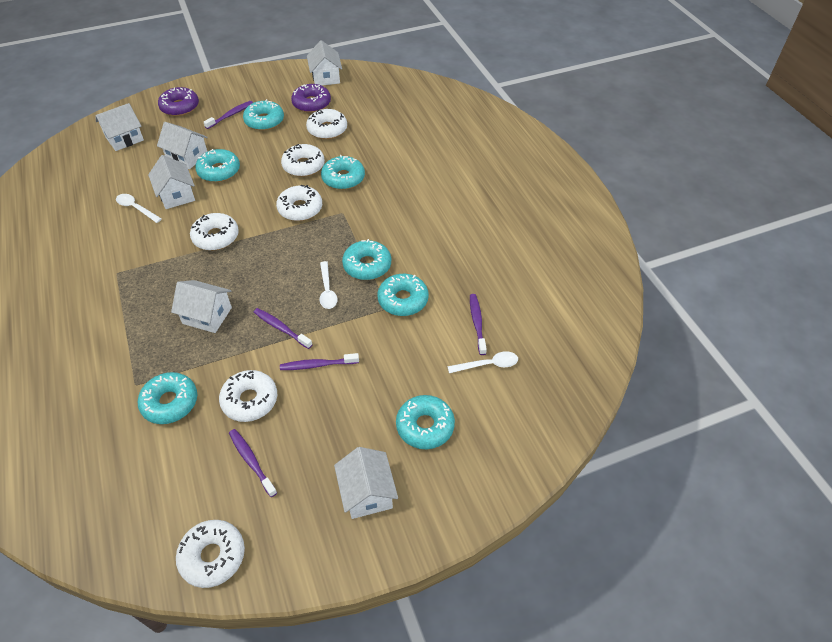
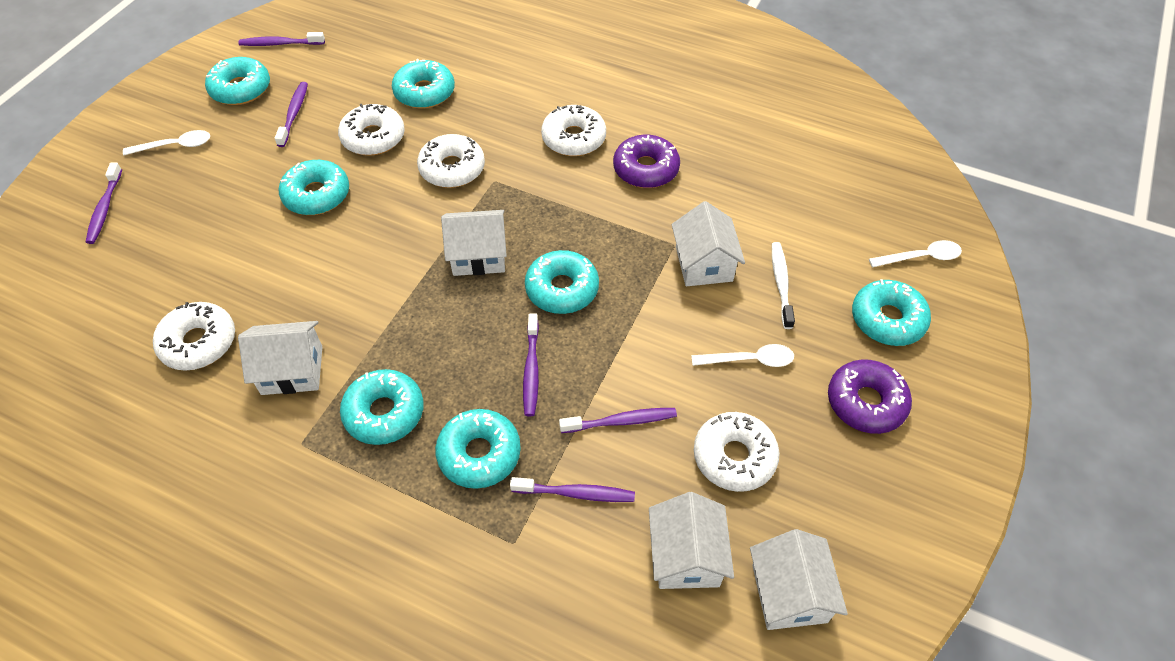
purple toothbrush: 5 -> 6
white donut: 6 -> 5
white house: 6 -> 5
white toothbrush: 0 -> 1

